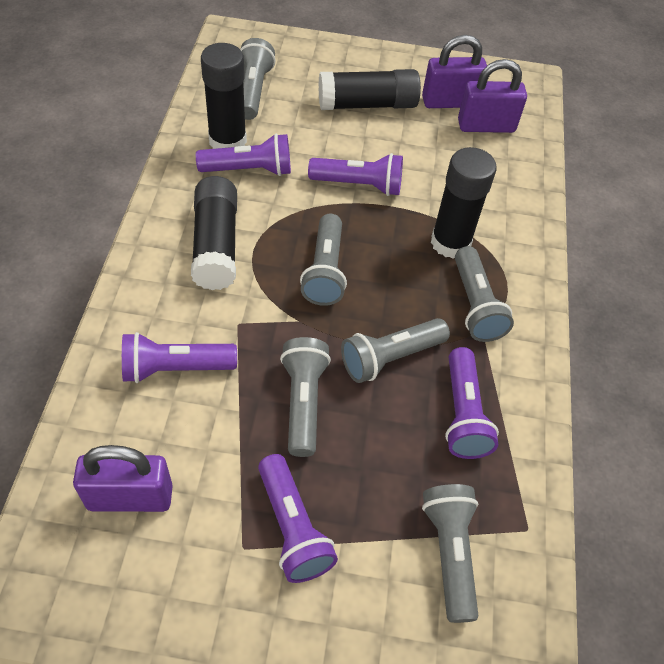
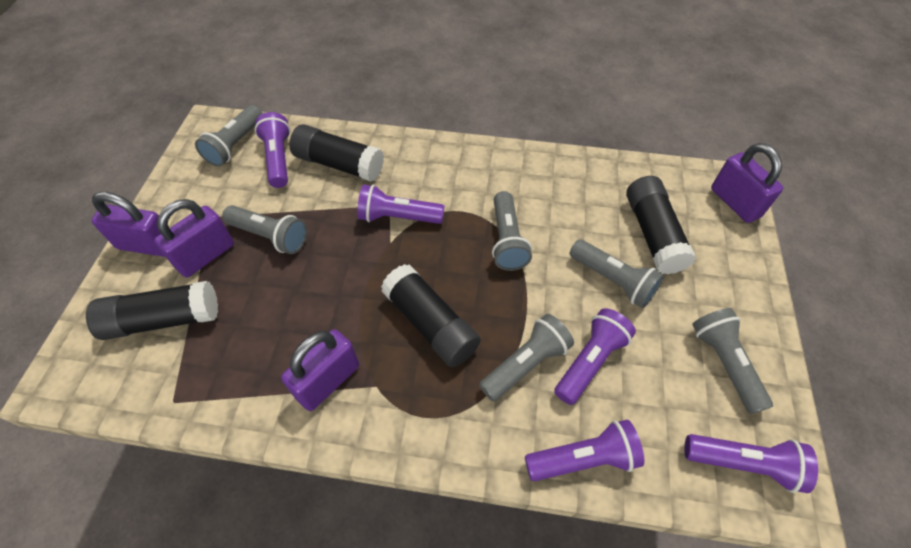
purple padlock: 3 -> 4

